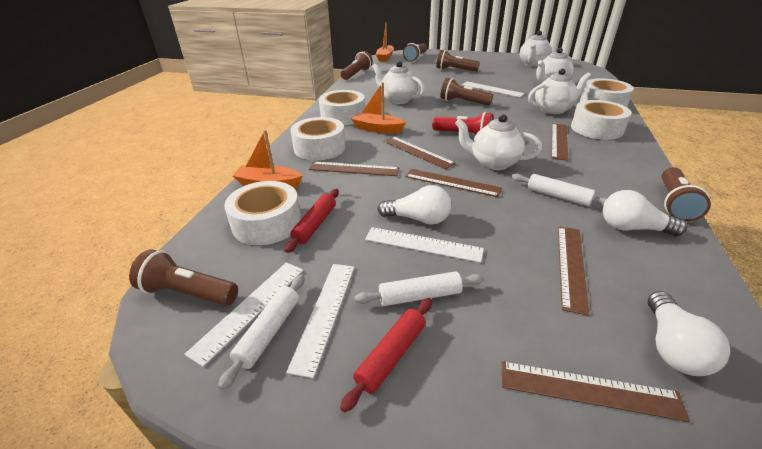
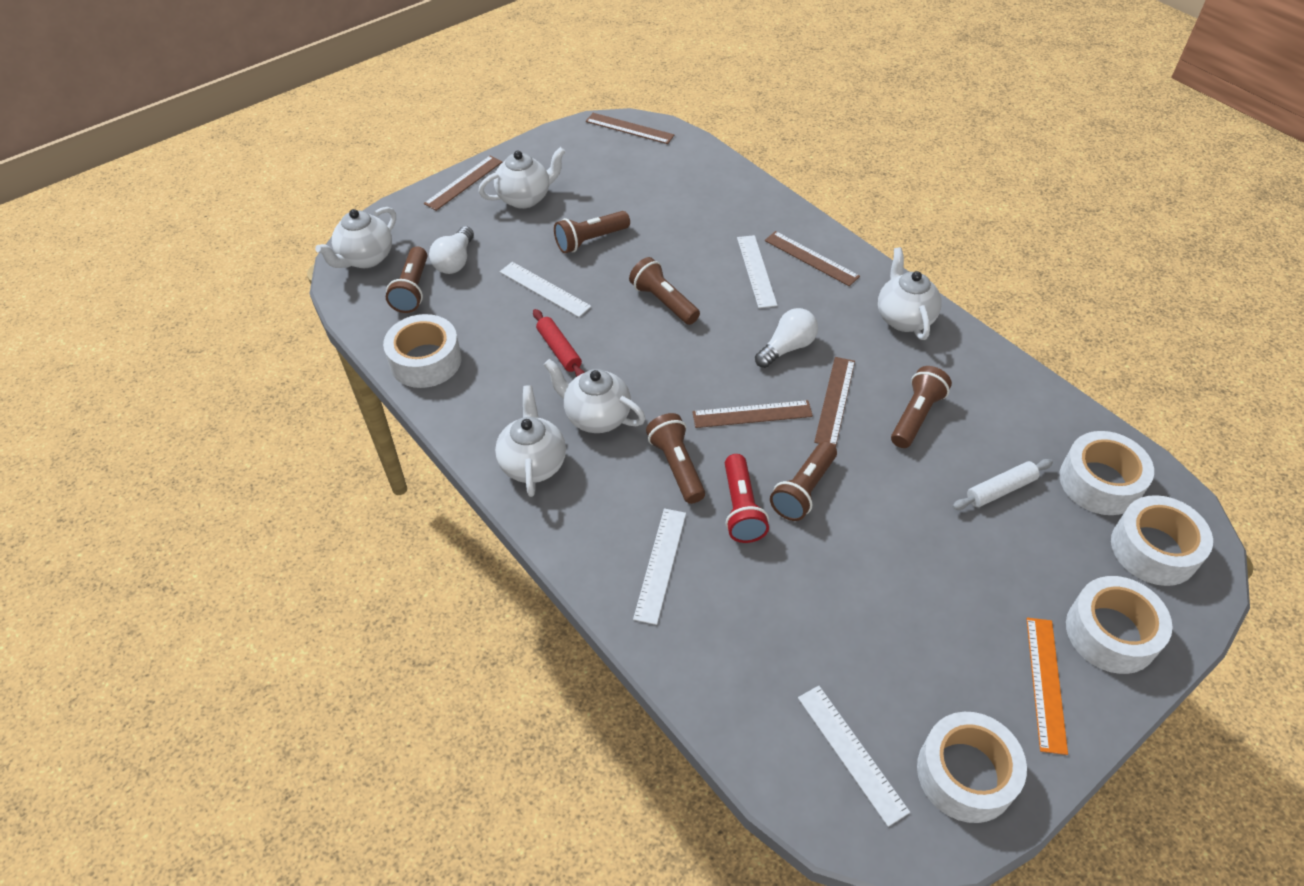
brown ruler: 6 -> 5
orange boat: 3 -> 0
orange ruler: 0 -> 1
red rolling pin: 2 -> 1
white light bulb: 3 -> 2
white rolling pin: 3 -> 1

